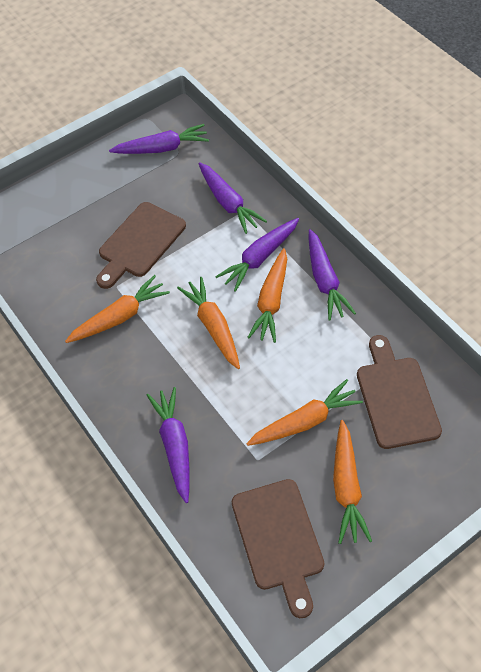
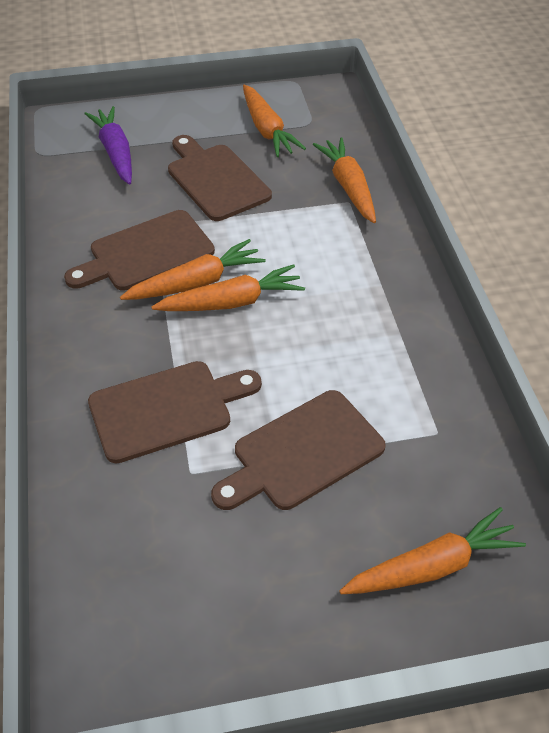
brown cutting board: 3 -> 4
purple carrot: 5 -> 1

